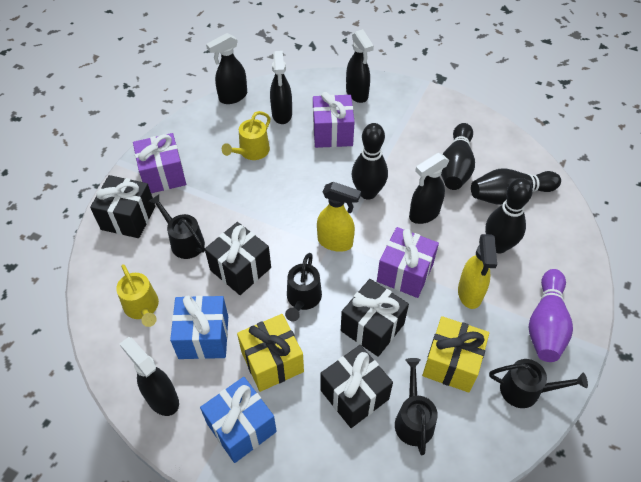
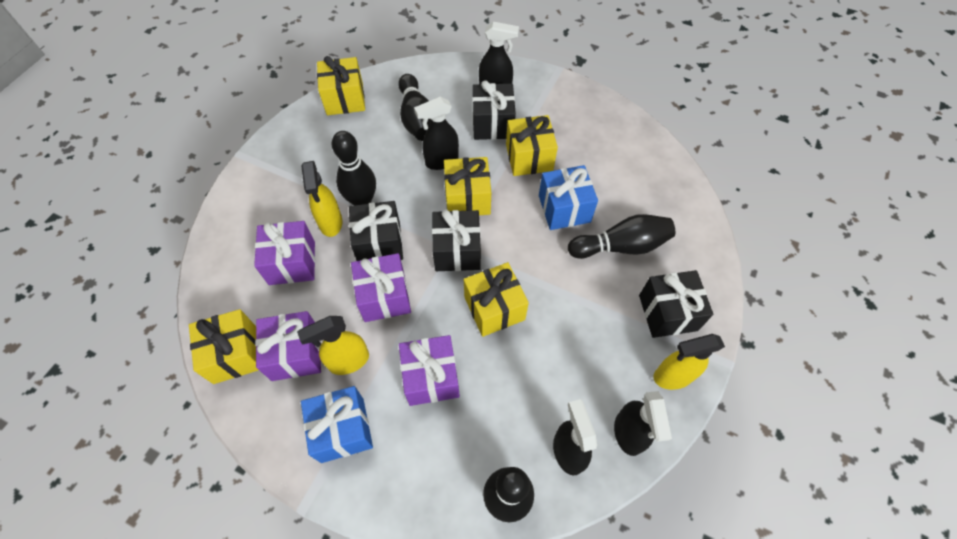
black spray bottle: 5 -> 4
black watering can: 4 -> 0
purple bowling pin: 1 -> 0
purple gift: 3 -> 4
yellow gift: 2 -> 5
yellow spray bottle: 2 -> 3
yellow watering can: 2 -> 0

